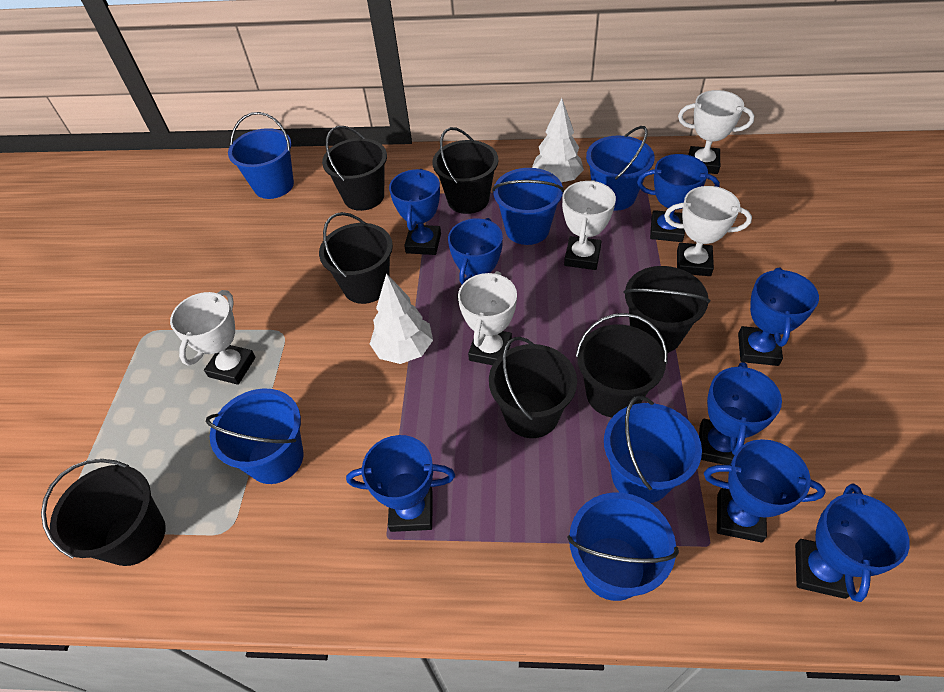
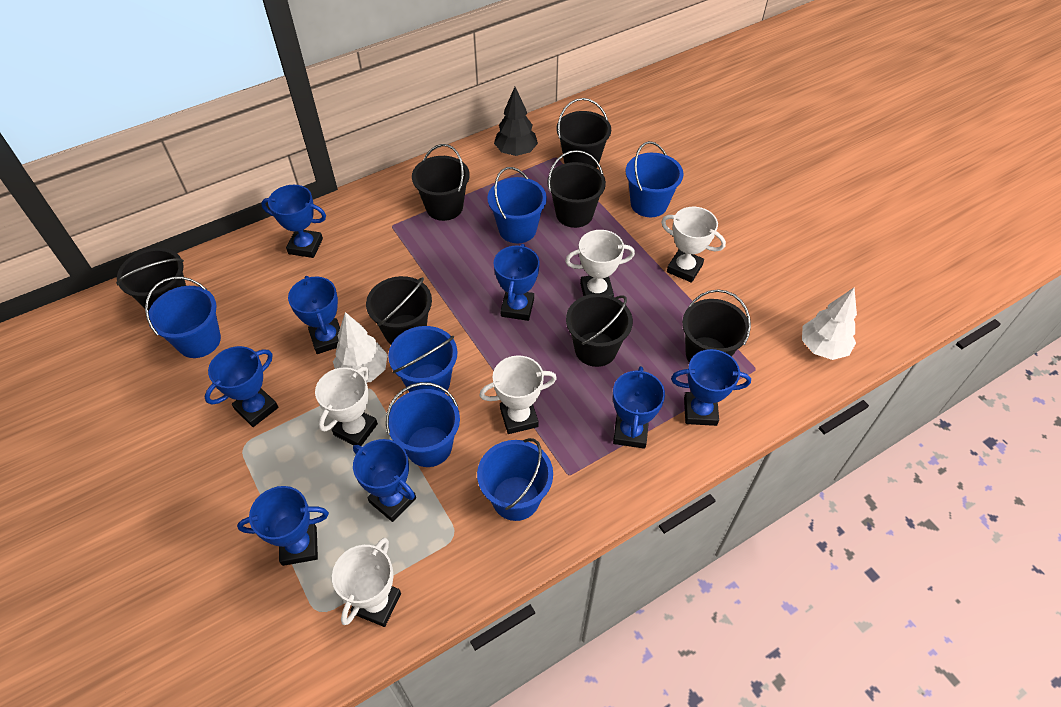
black tree: 0 -> 1

